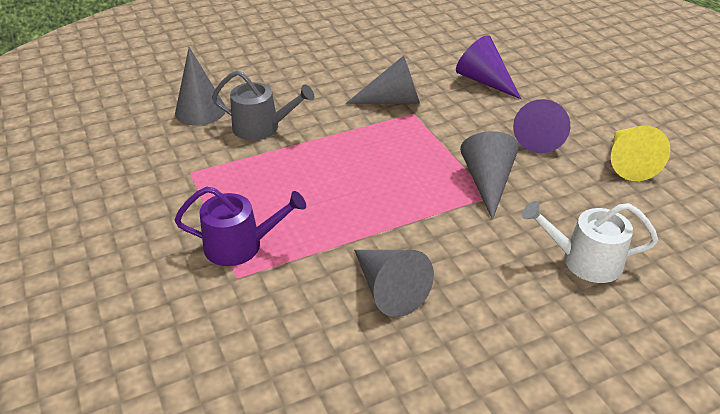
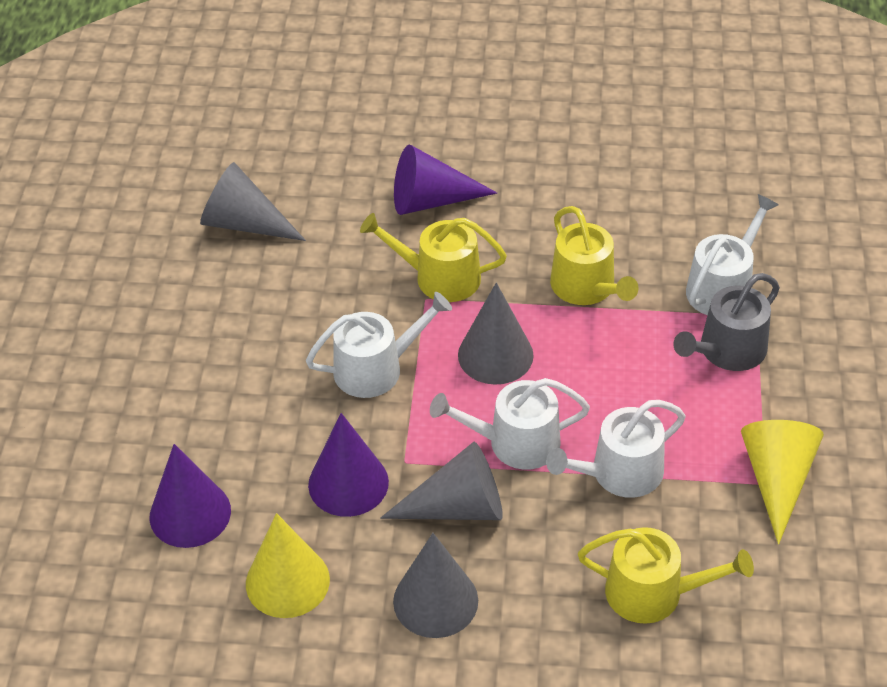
purple cone: 2 -> 3
purple watering can: 1 -> 0
white watering can: 1 -> 4
yellow cone: 1 -> 2
yellow watering can: 0 -> 3

